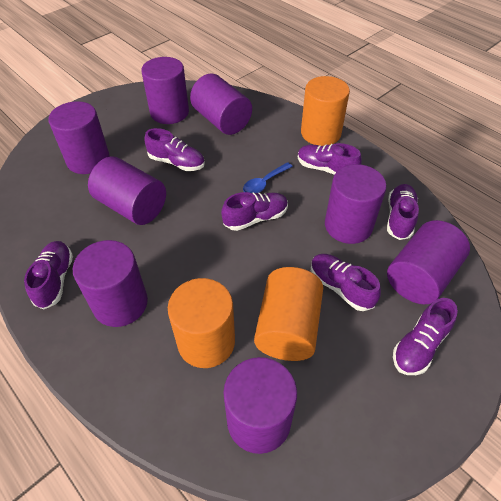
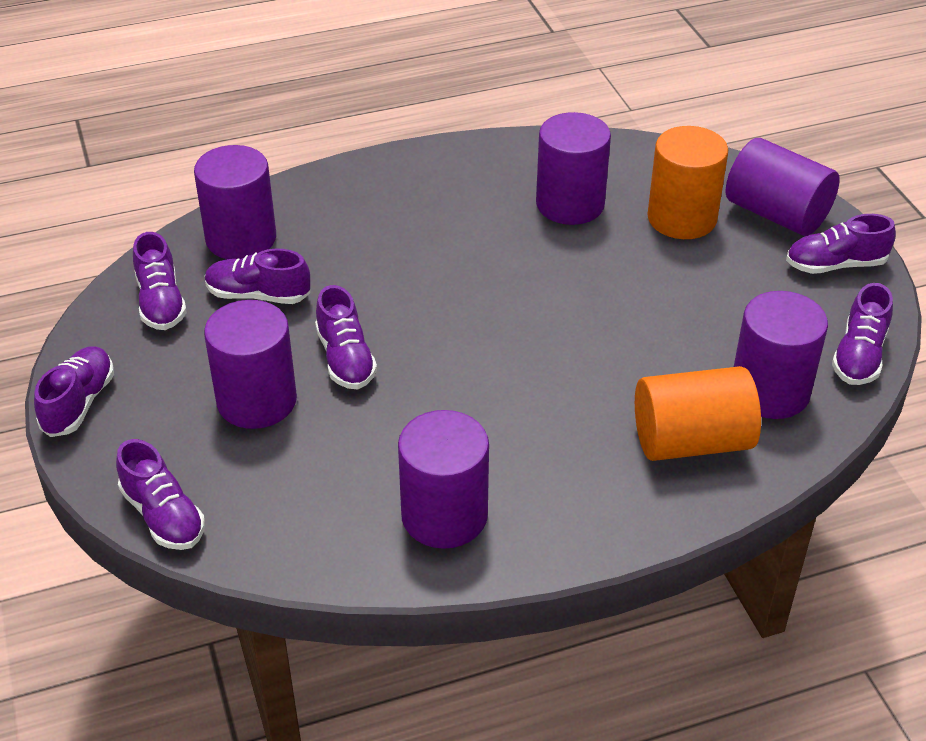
blue spoon: 1 -> 0
orange cylinder: 3 -> 2
purple cylinder: 8 -> 6

